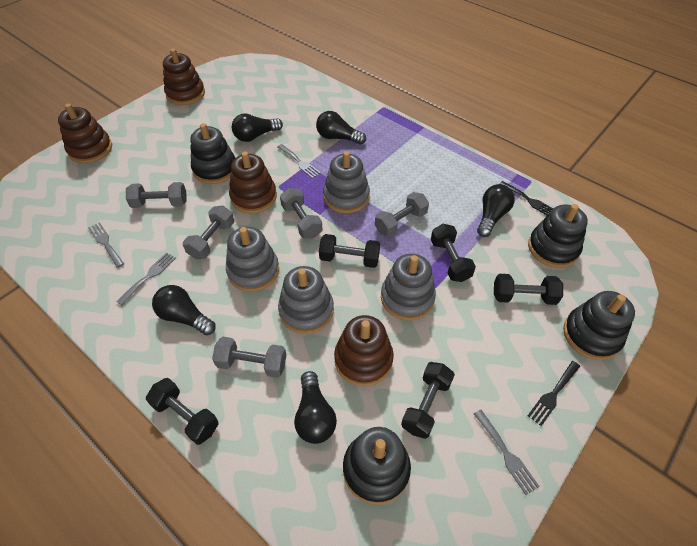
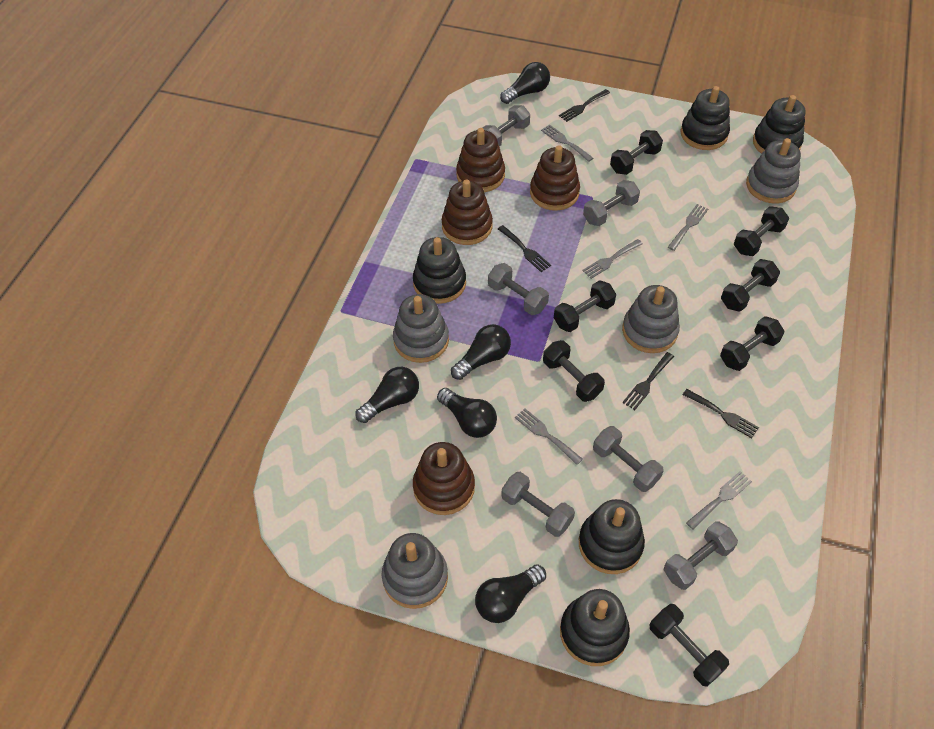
black dumbbell: 5 -> 7
black fork: 2 -> 4
black stacking toy: 4 -> 5
grey dumbbell: 5 -> 6
grey fork: 4 -> 5

